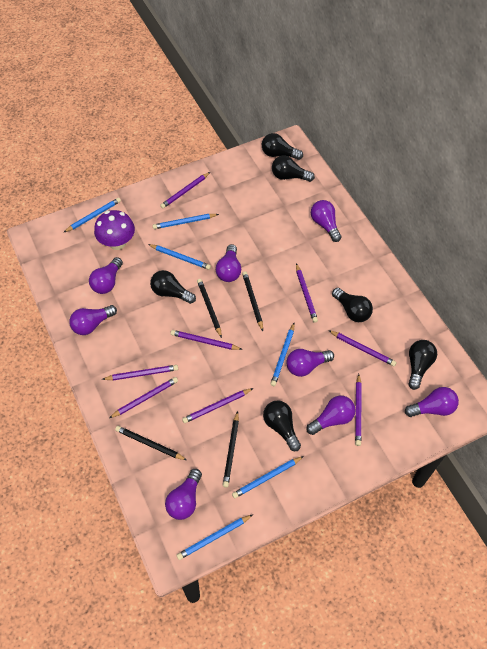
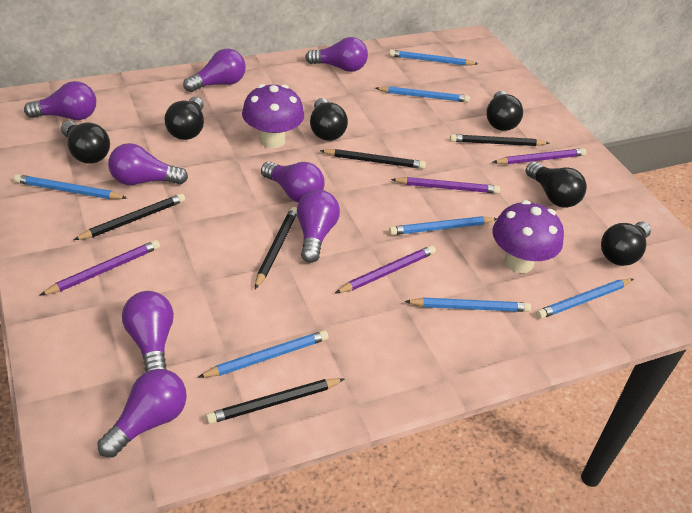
black pencil: 4 -> 5
blue pencil: 6 -> 7
purple mushroom: 1 -> 2
purple pencil: 8 -> 4

